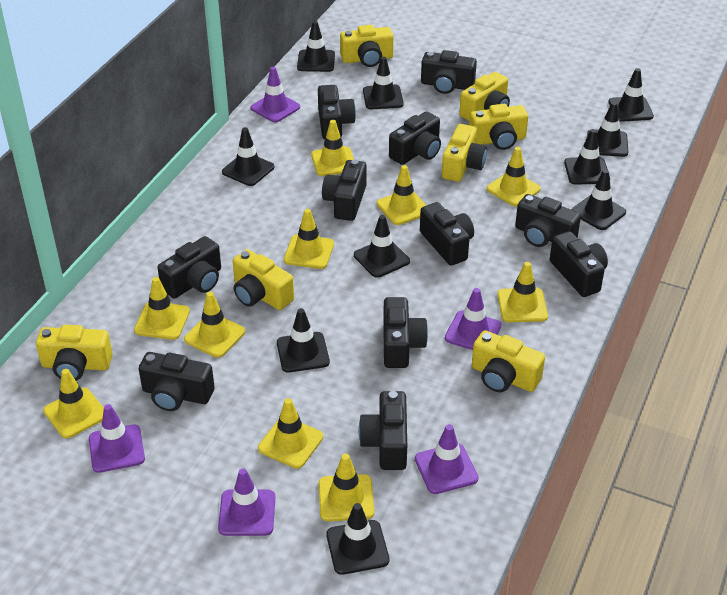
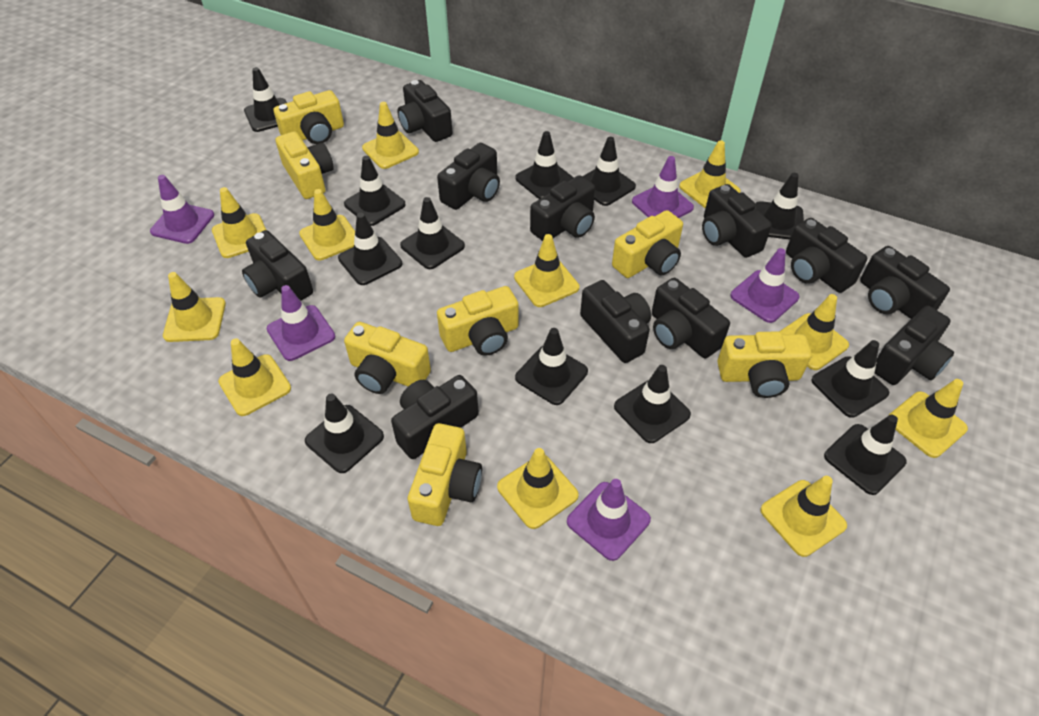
black traffic cone: 10 -> 12
yellow traffic cone: 10 -> 11

